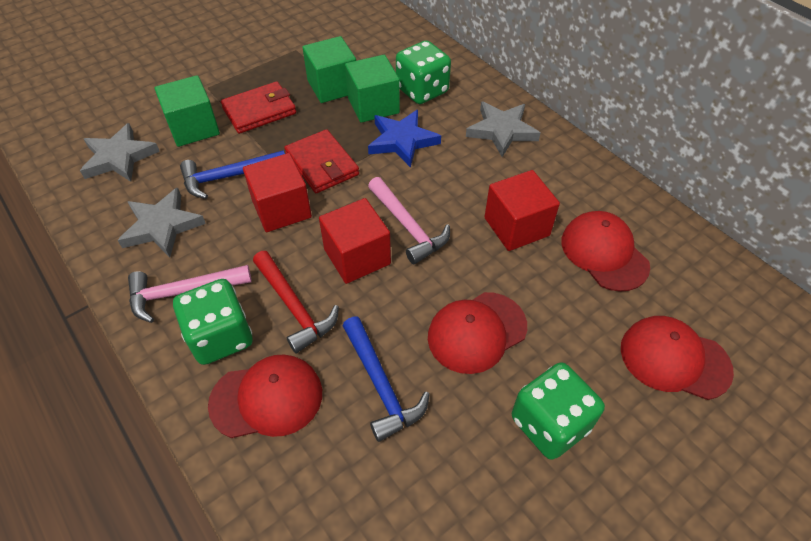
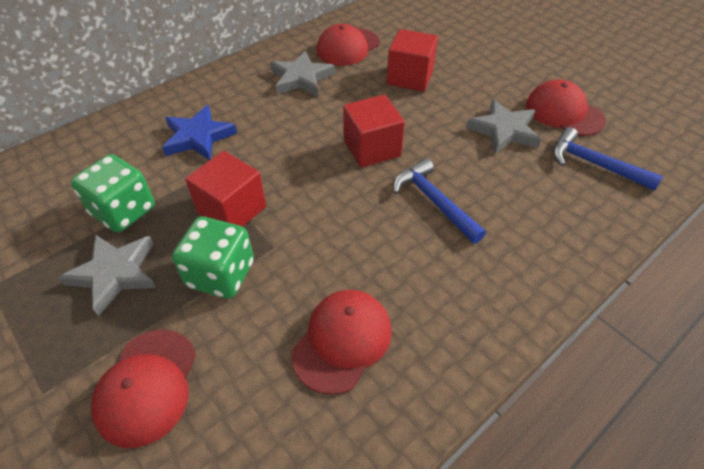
green cube: 3 -> 0
green dice: 3 -> 2
pink hammer: 2 -> 0
red hammer: 1 -> 0
red wallet: 2 -> 0

